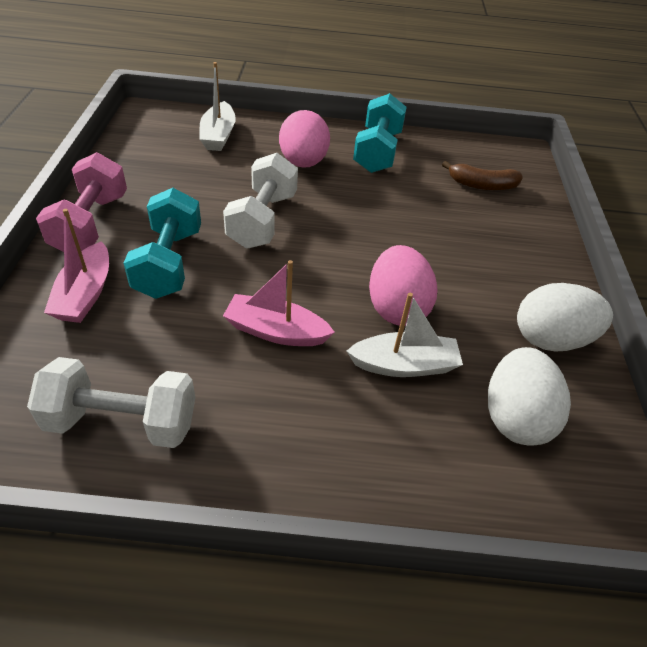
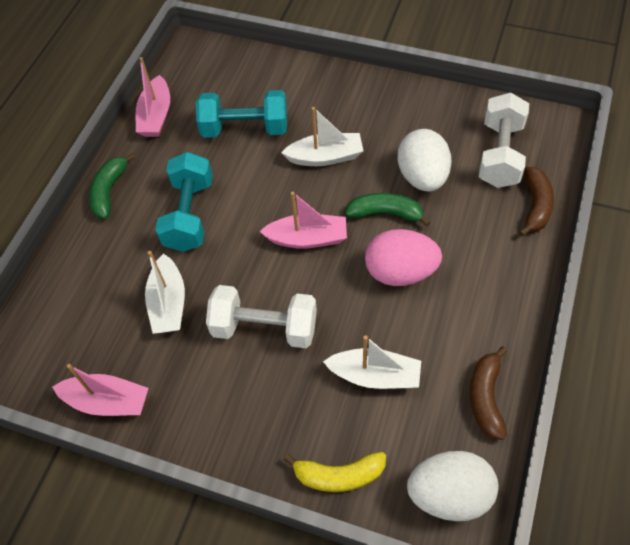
brown banana: 1 -> 2
green banana: 0 -> 2
pink boat: 2 -> 3
pink dumbbell: 1 -> 0
pink egg: 2 -> 1
white boat: 2 -> 3
yellow banana: 0 -> 1

